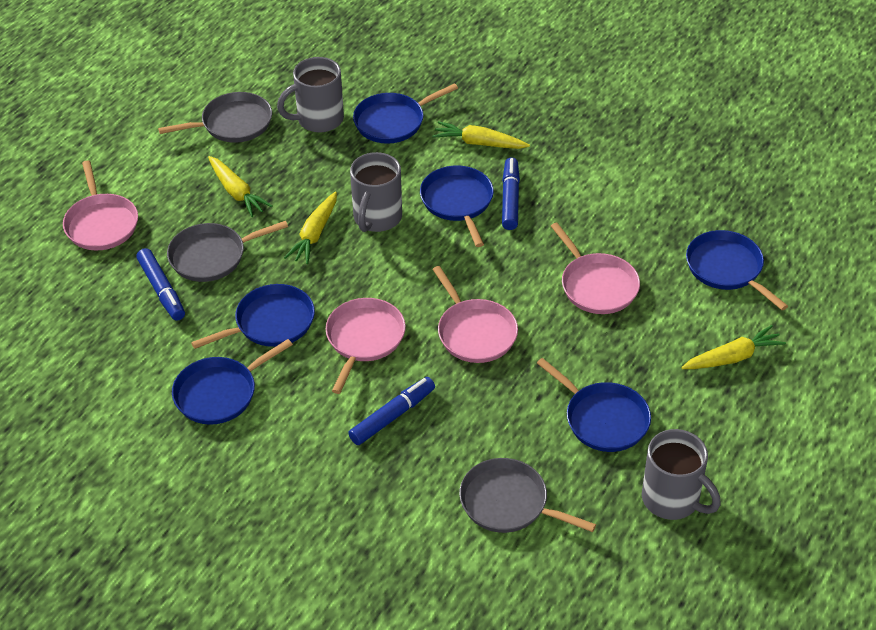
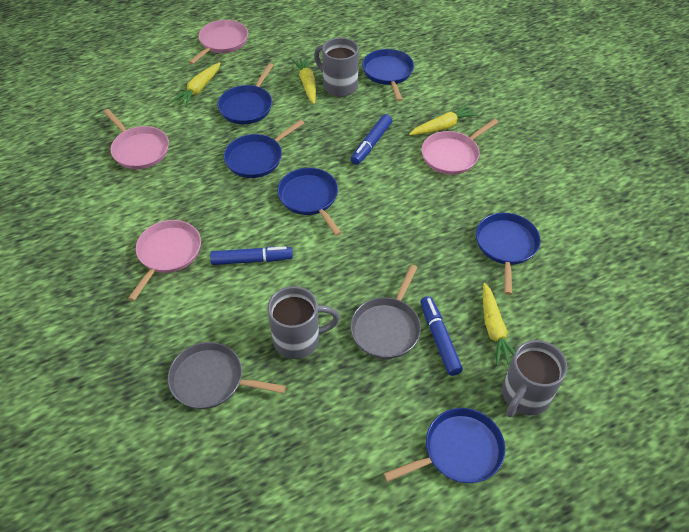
grey pan: 3 -> 2

